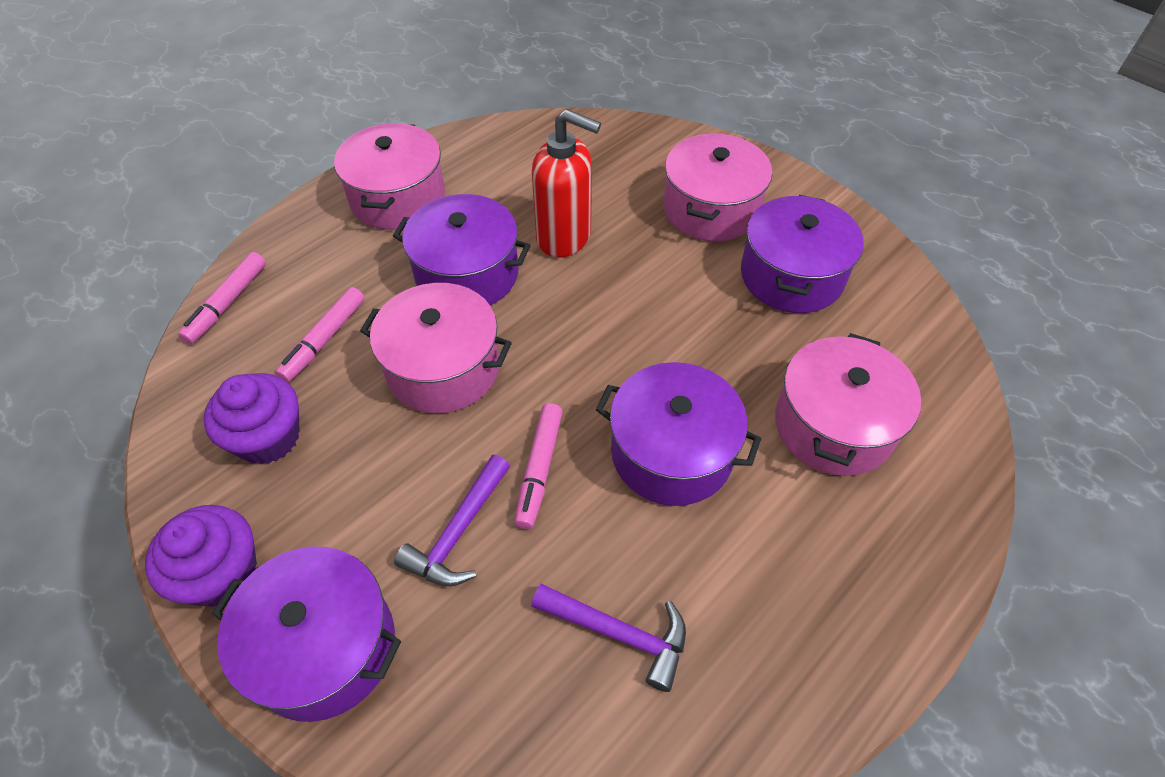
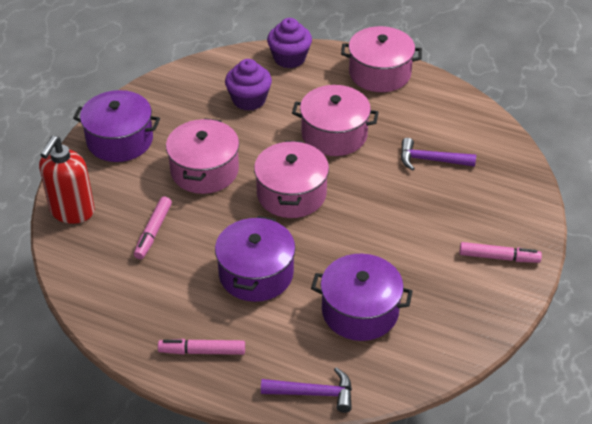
purple pot: 4 -> 3

